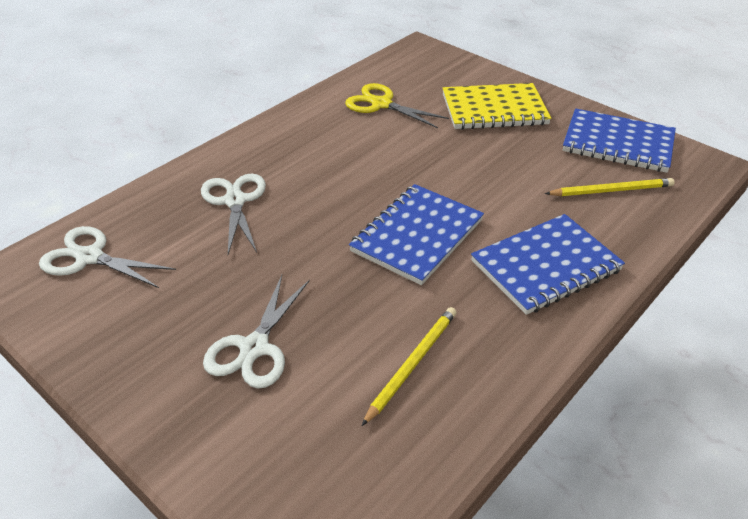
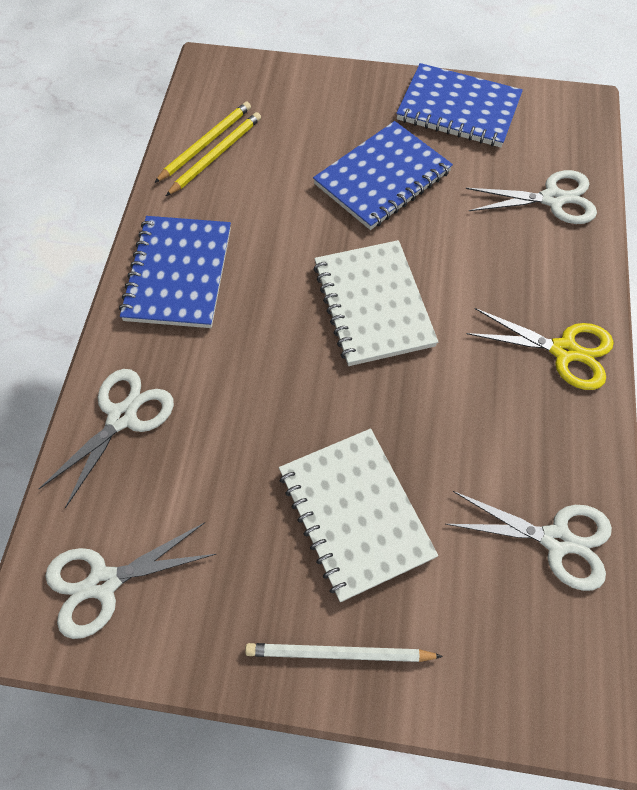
white notebook: 0 -> 2
white pencil: 0 -> 1
white scissors: 3 -> 4
yellow notebook: 1 -> 0

